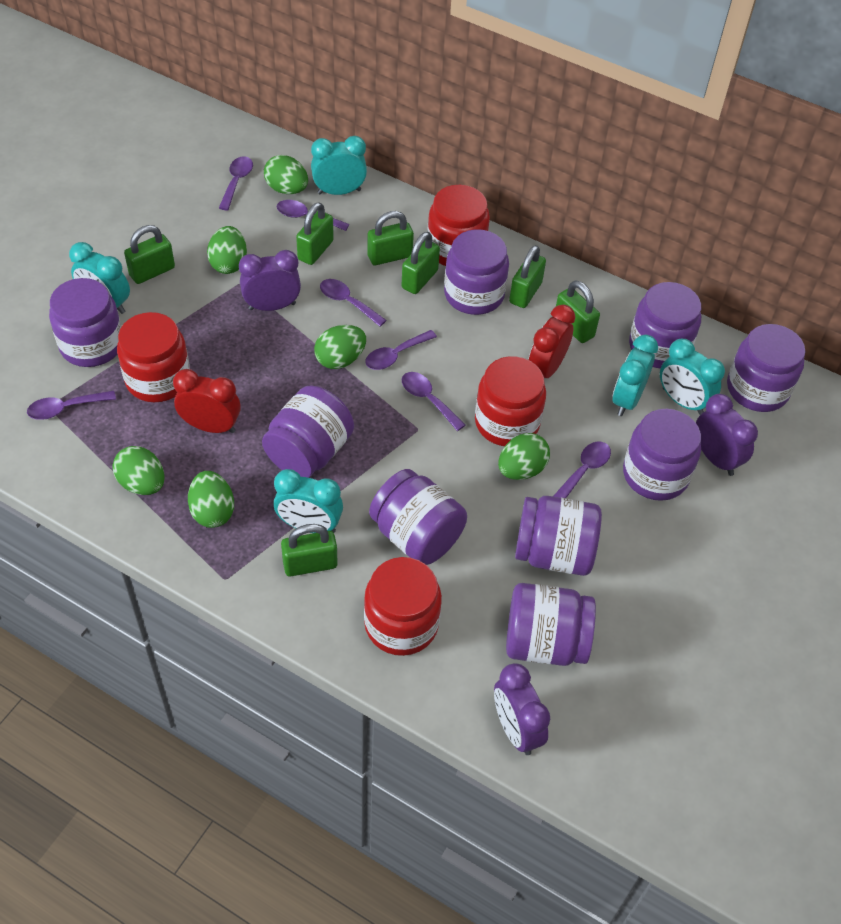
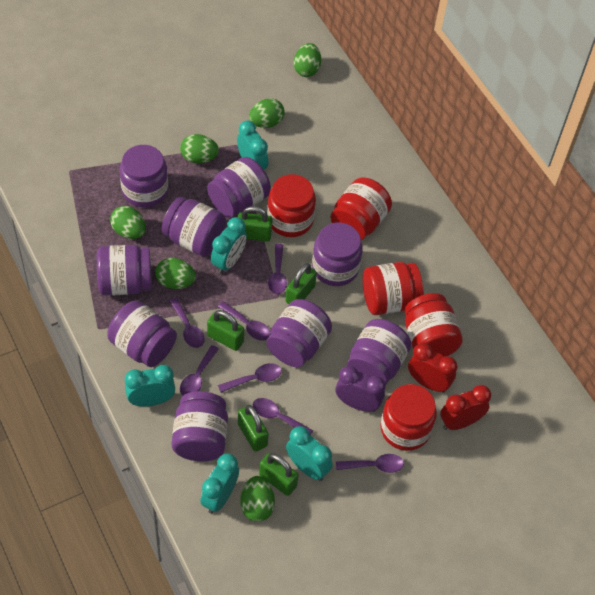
green padlock: 7 -> 5
purple clock: 3 -> 1
red jar: 4 -> 5

